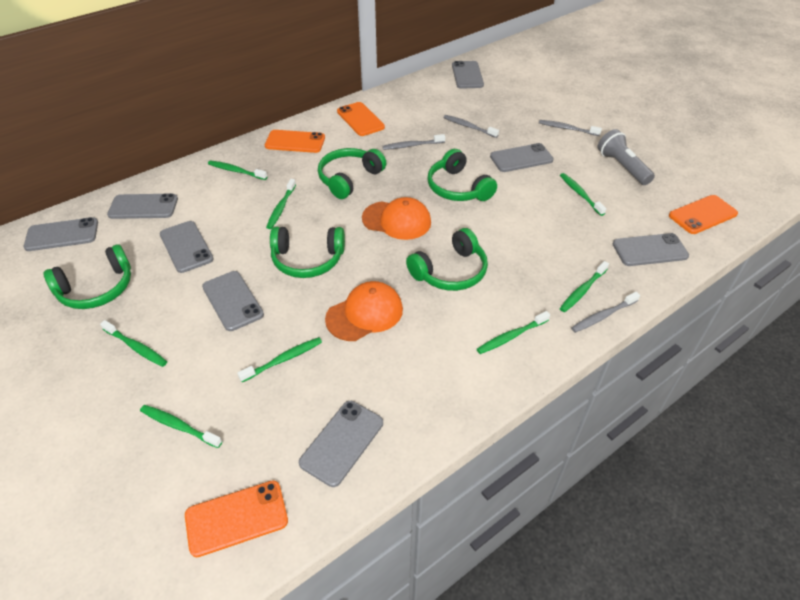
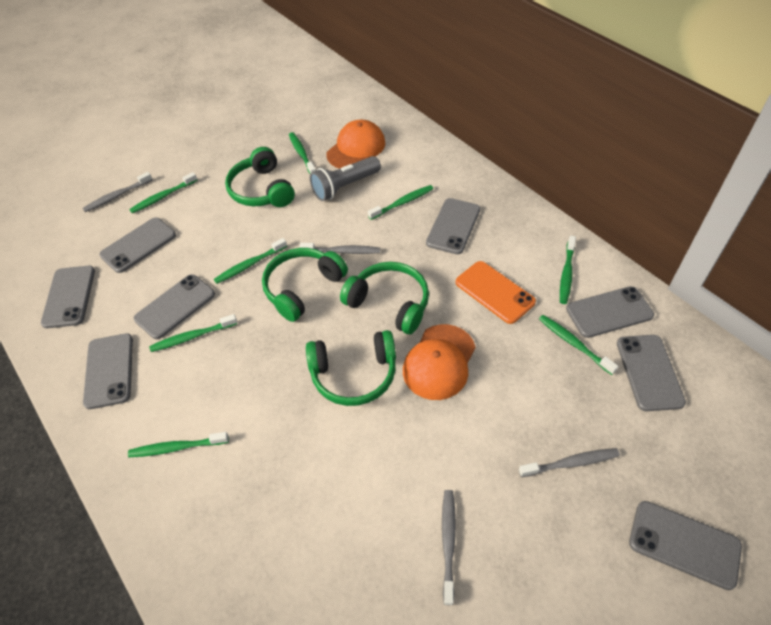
green headphones: 5 -> 4
orange phone: 4 -> 1

